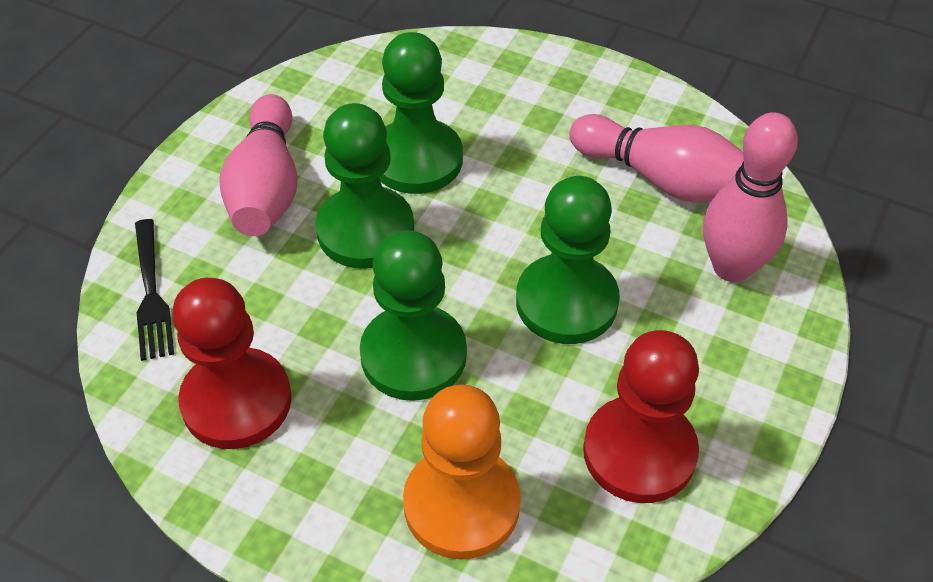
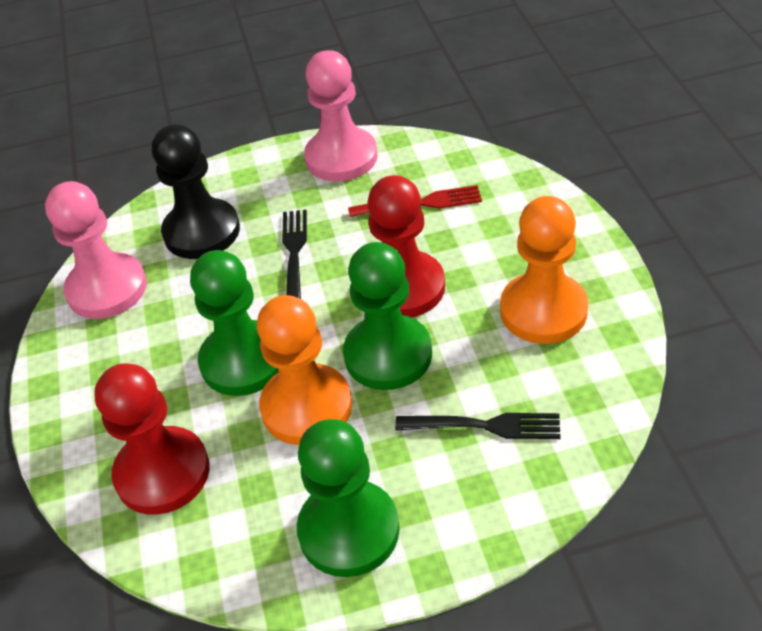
black fork: 1 -> 2
black pawn: 0 -> 1
green pawn: 4 -> 3
orange pawn: 1 -> 2
pink bowling pin: 3 -> 0
pink pawn: 0 -> 2
red fork: 0 -> 1

